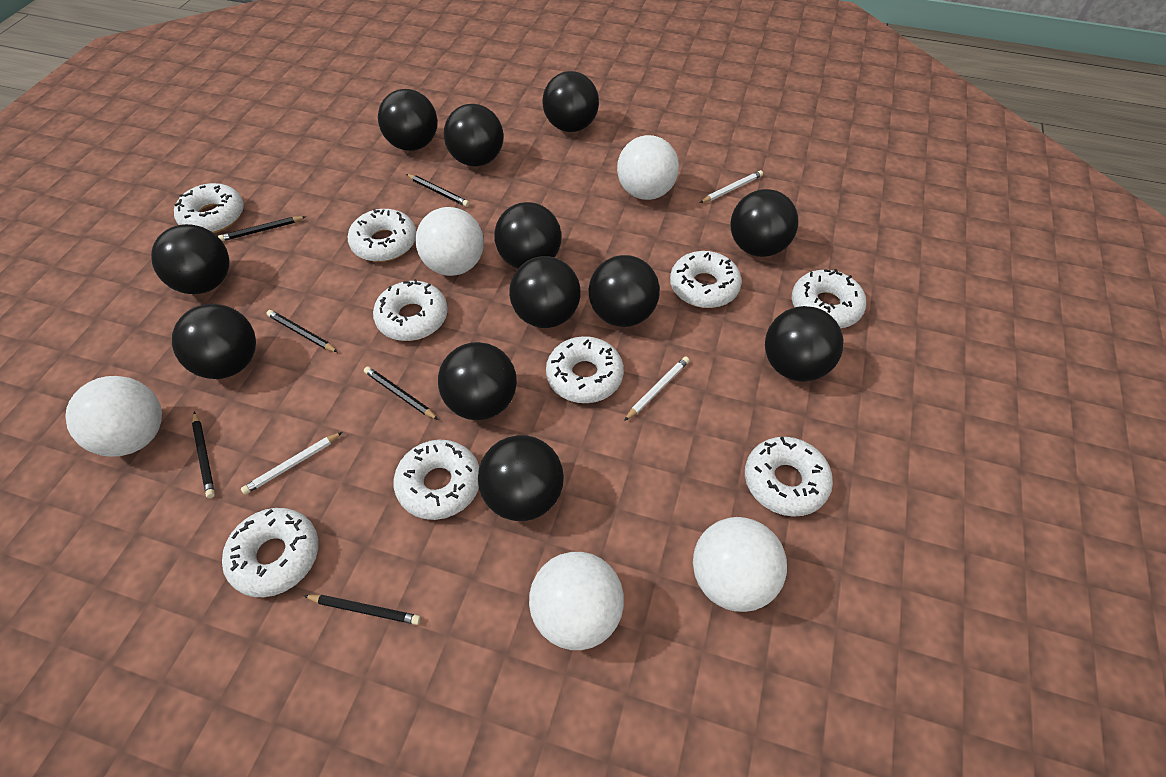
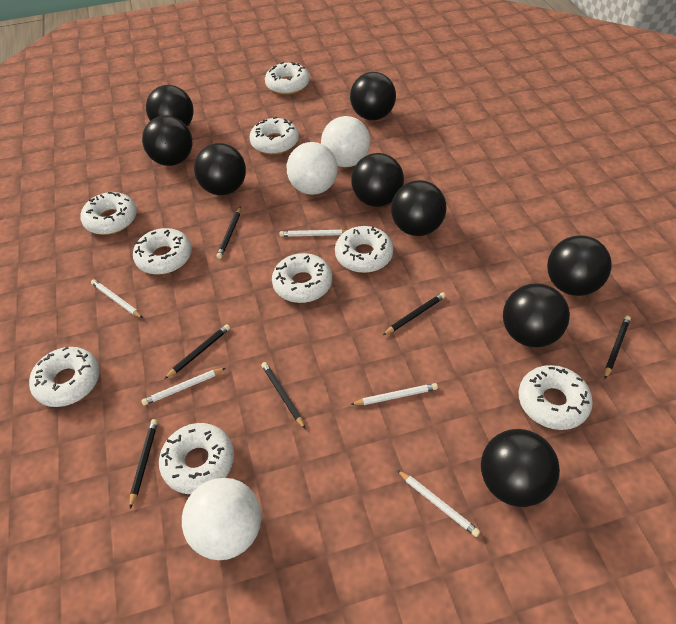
black ball: 12 -> 9
white ball: 5 -> 3
white pencil: 3 -> 5

